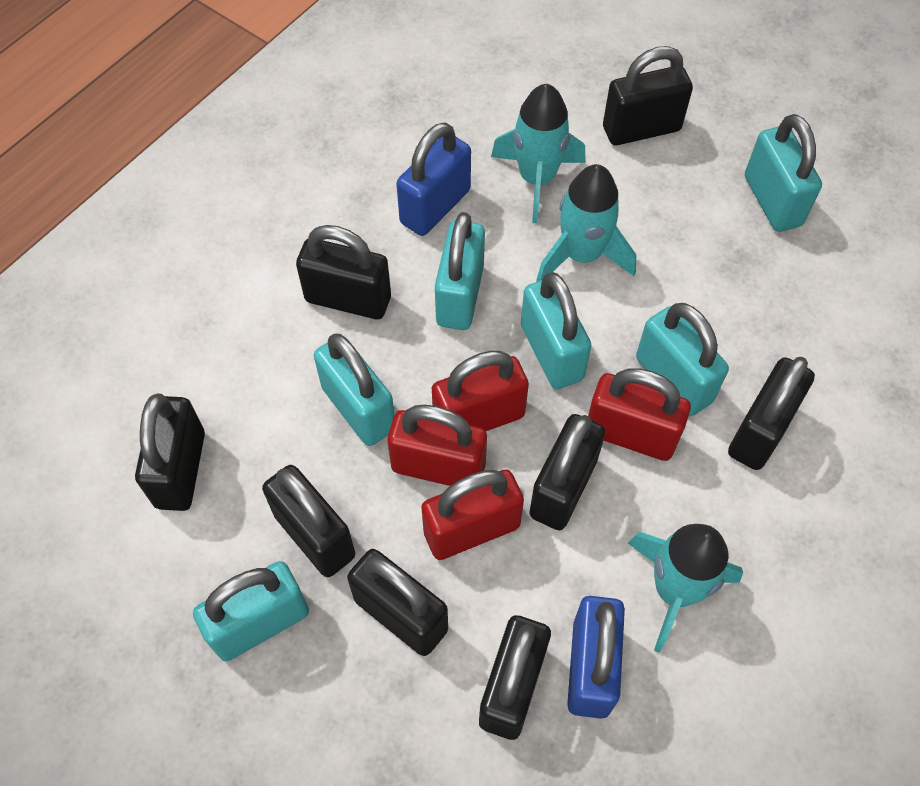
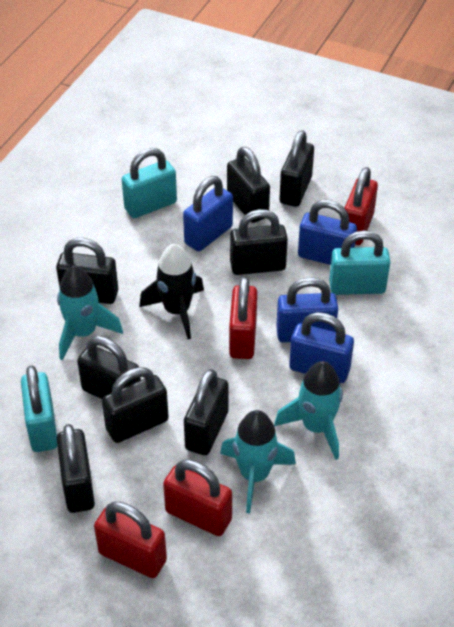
black rocket: 0 -> 1
blue padlock: 2 -> 4
turquoise padlock: 6 -> 3

